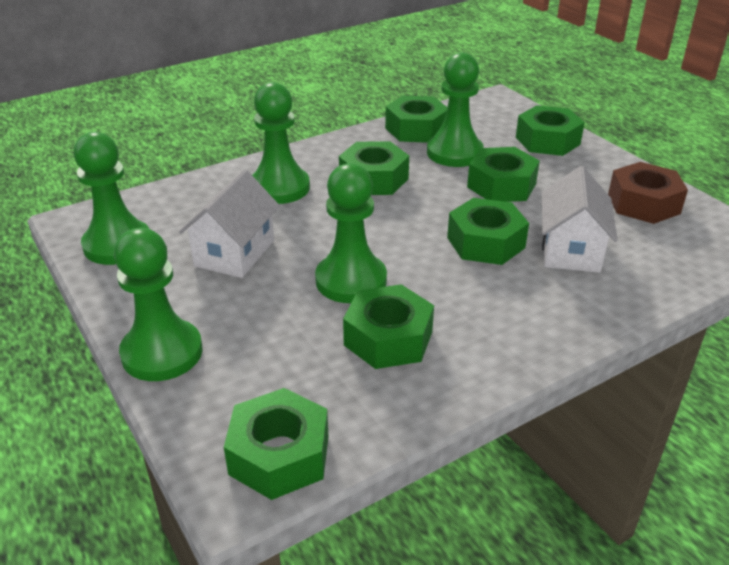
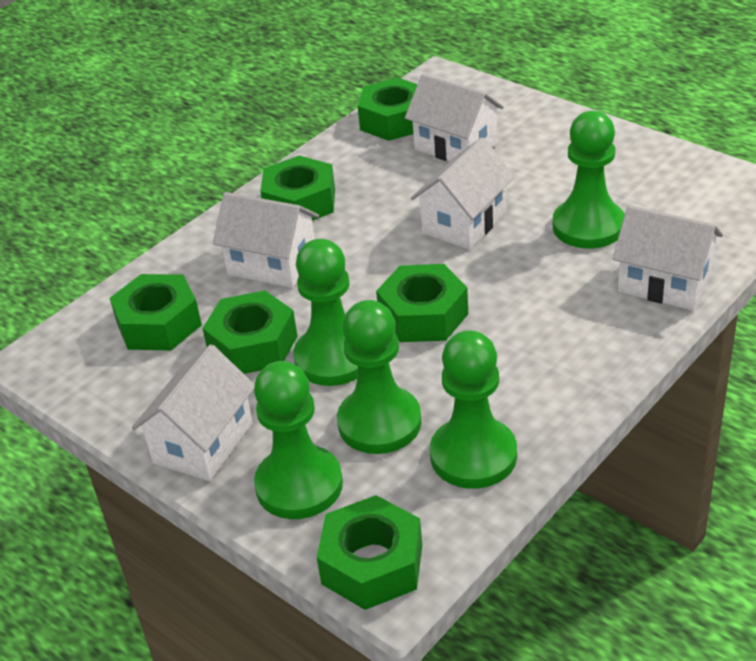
brown nut: 1 -> 0
green nut: 7 -> 6
white house: 2 -> 5

